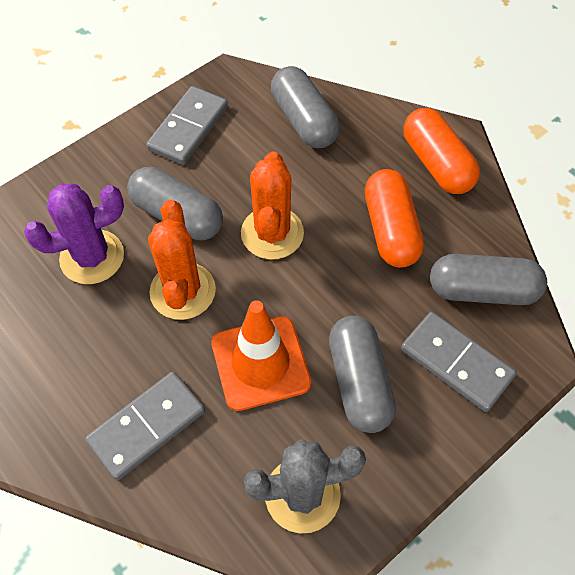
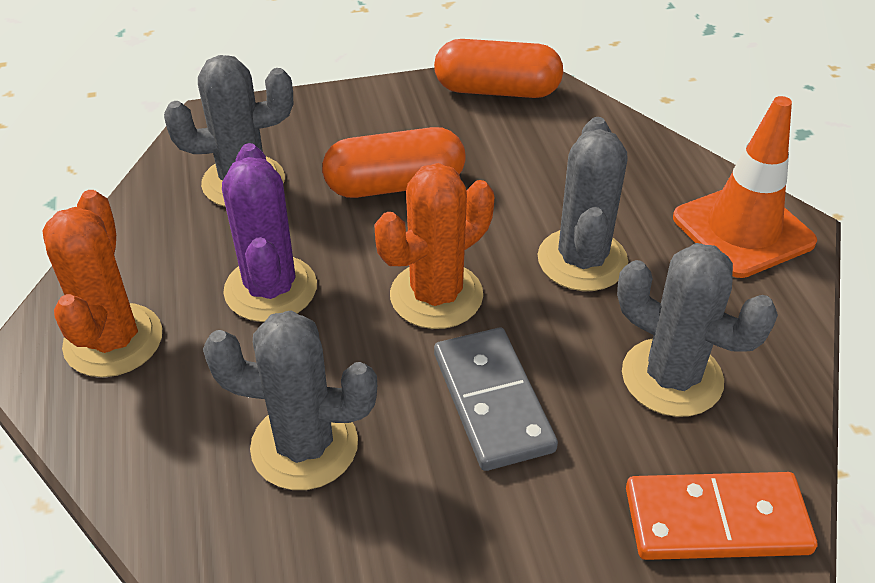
grey cactus: 1 -> 4
grey capsule: 4 -> 0
grey domino: 3 -> 1
orange domino: 0 -> 1

